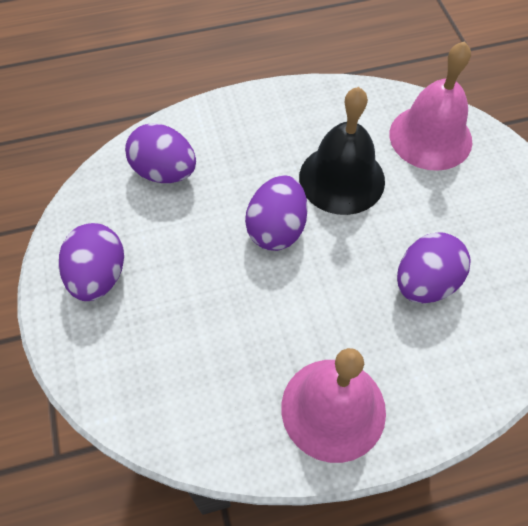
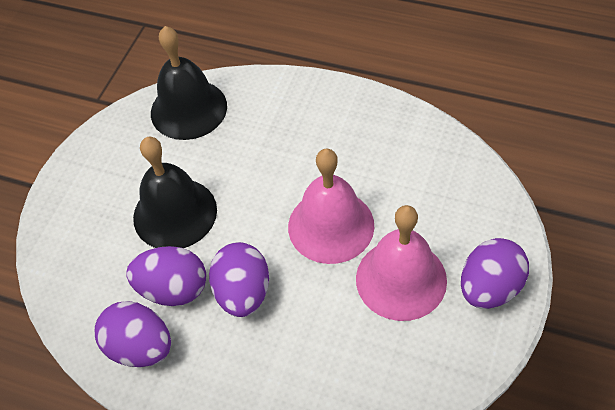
black bell: 1 -> 2

